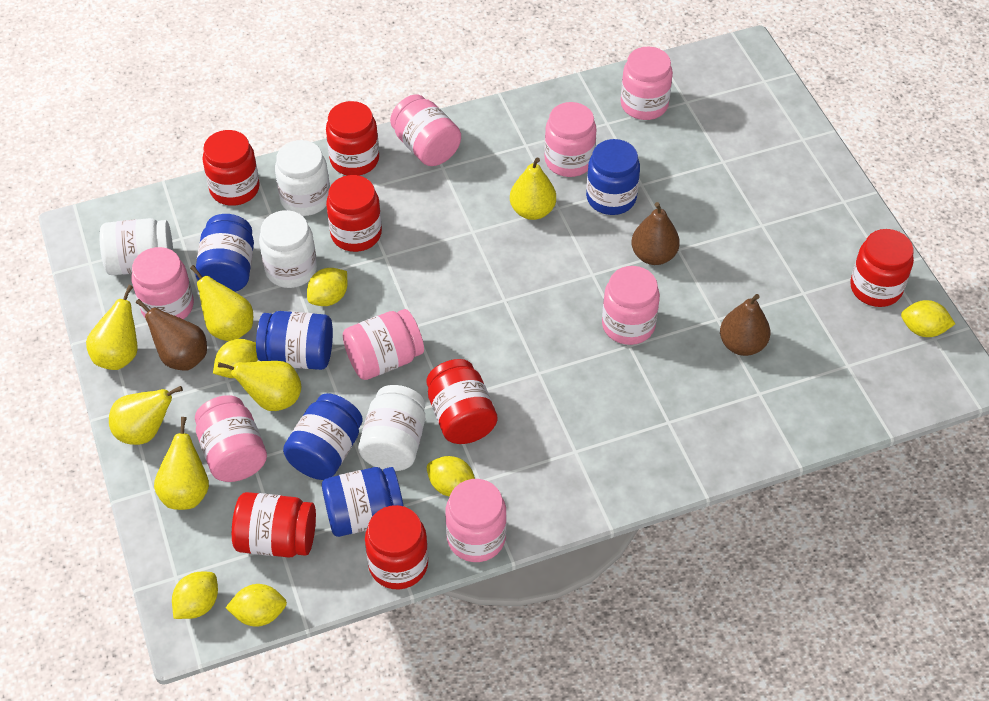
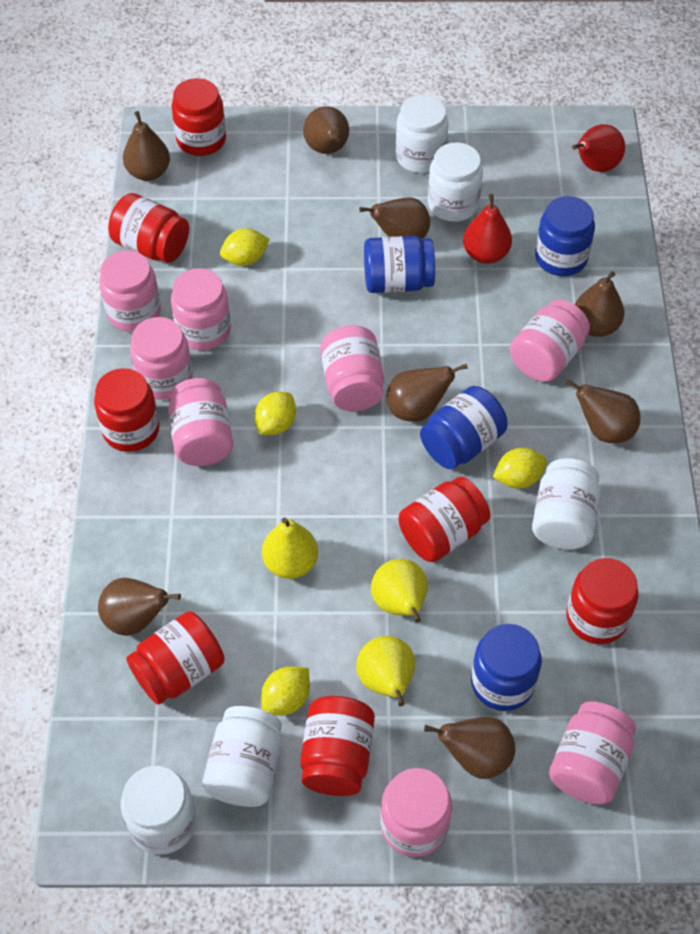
blue jar: 5 -> 4
brown pear: 3 -> 8
red pear: 0 -> 2
white jar: 4 -> 5
yellow lemon: 6 -> 4
yellow pear: 6 -> 3

